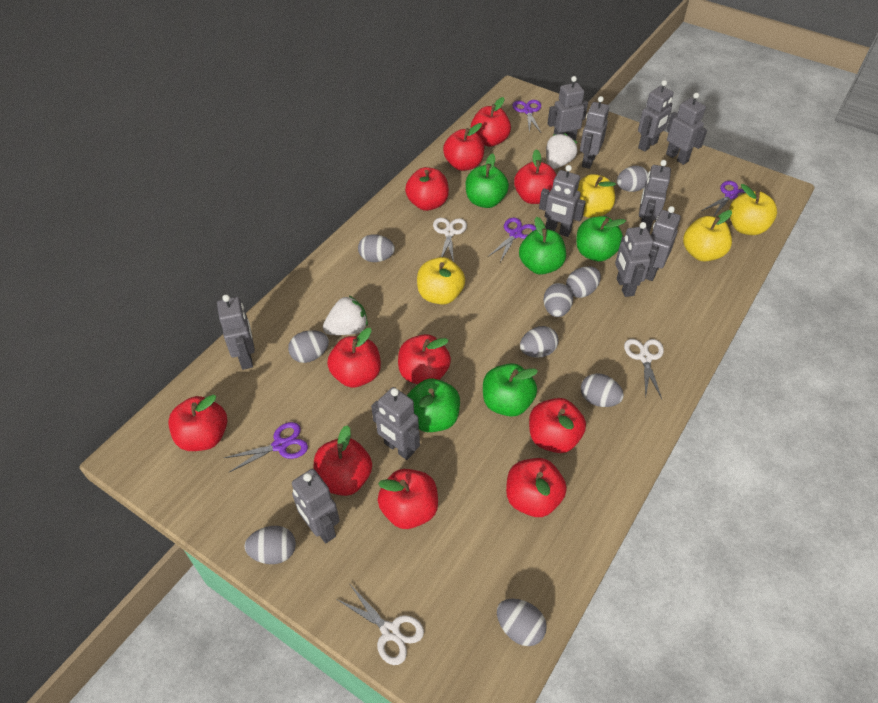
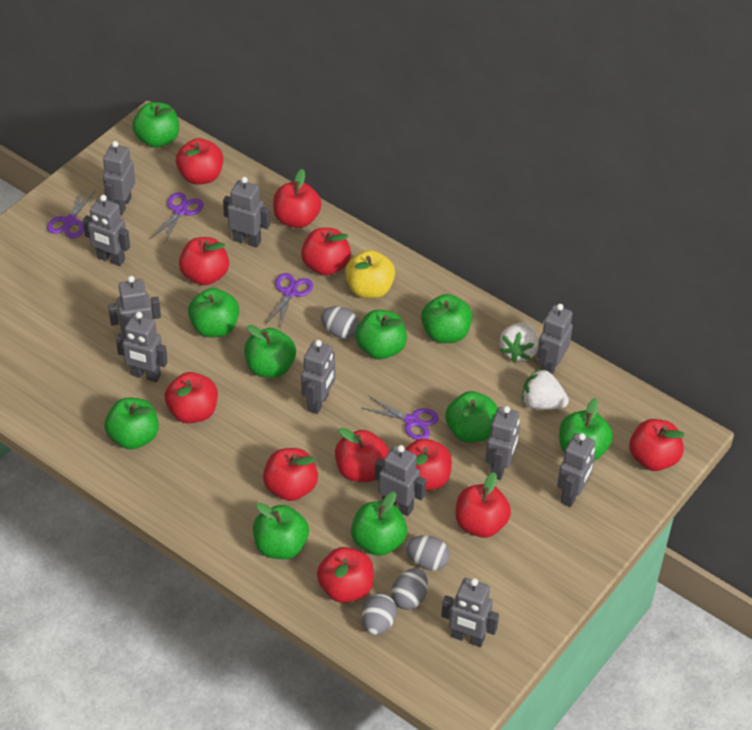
green apple: 5 -> 10
grey egg: 9 -> 4
white scissors: 3 -> 0
yellow apple: 4 -> 1

